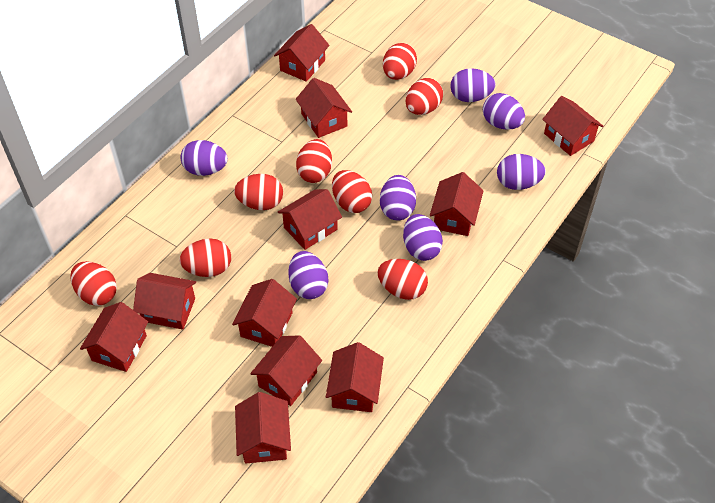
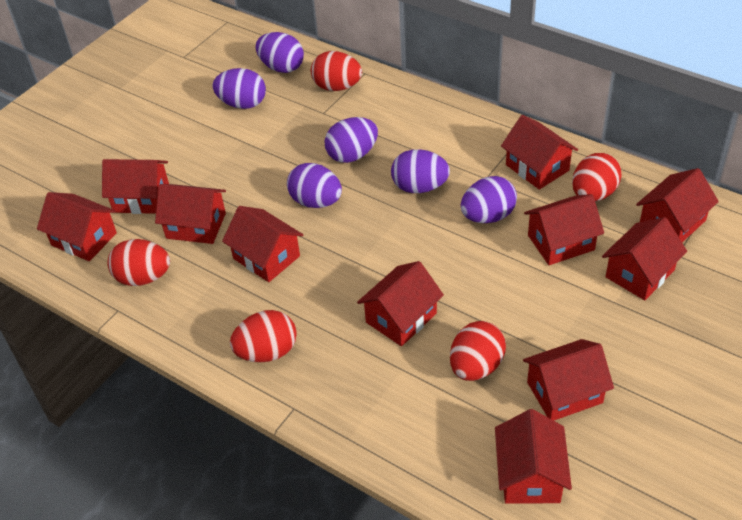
purple egg: 7 -> 6
red egg: 8 -> 5

